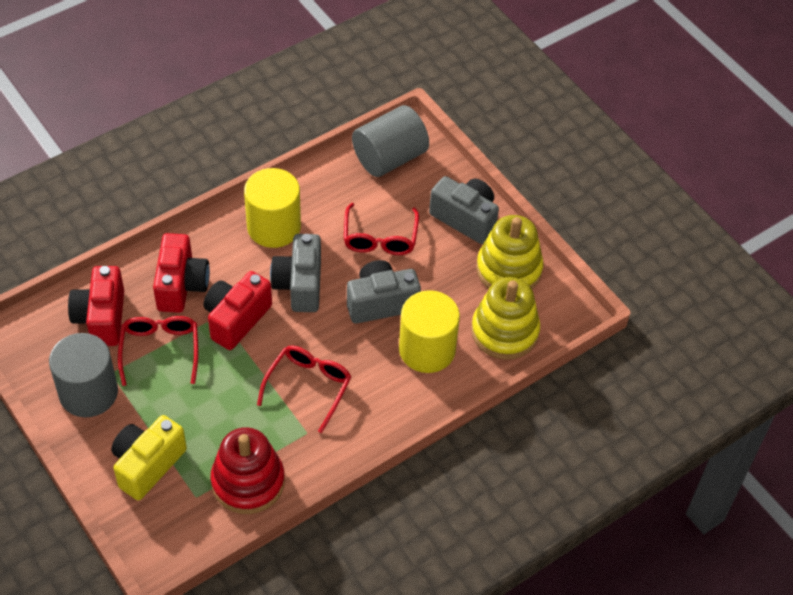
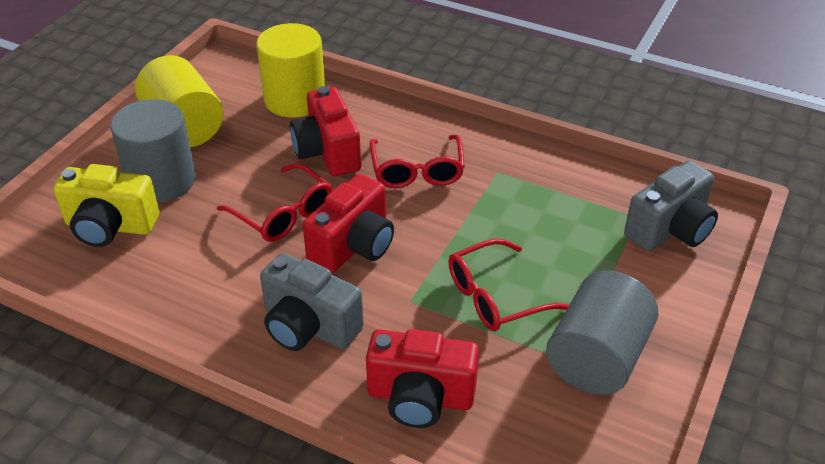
grey camera: 3 -> 2
red stacking toy: 1 -> 0
yellow stacking toy: 2 -> 0

